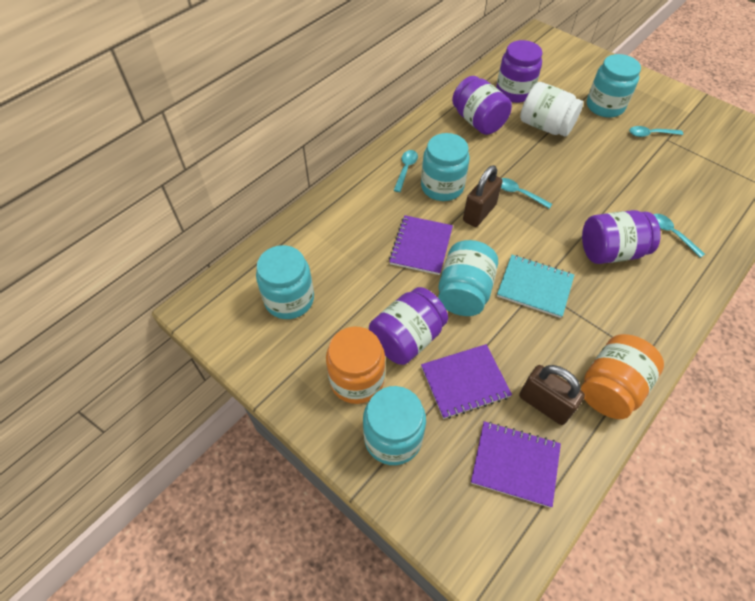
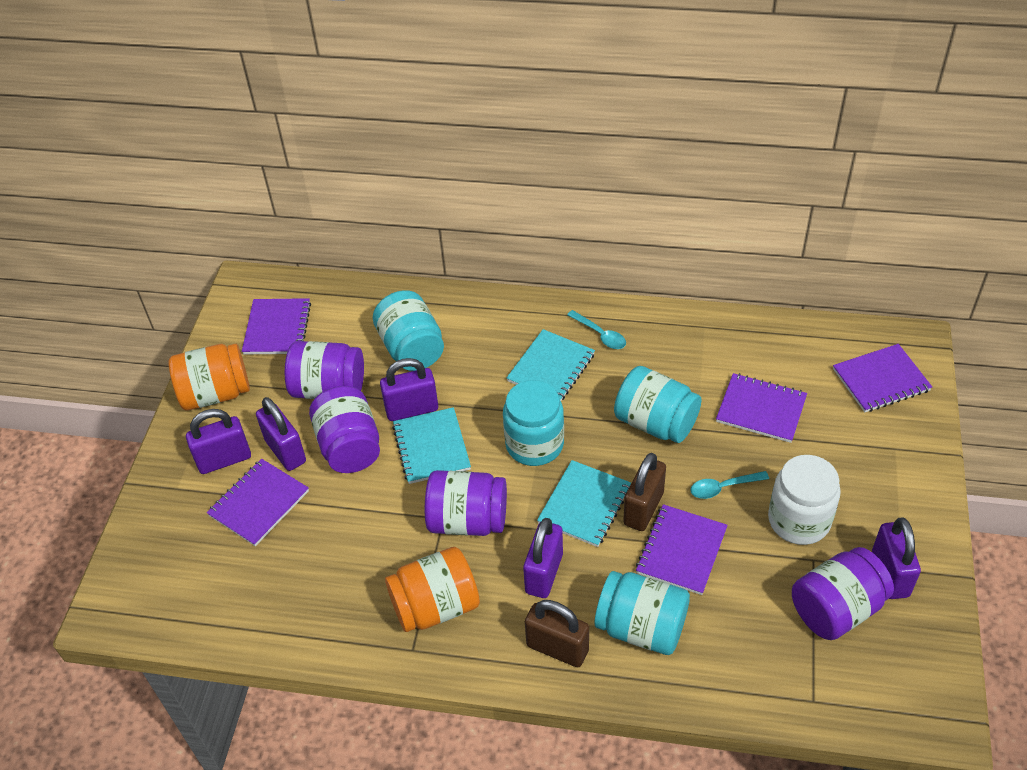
purple notebook: 3 -> 5
purple padlock: 0 -> 5
turquoise jar: 5 -> 4
turquoise notebook: 1 -> 3
turquoise spoon: 4 -> 2

